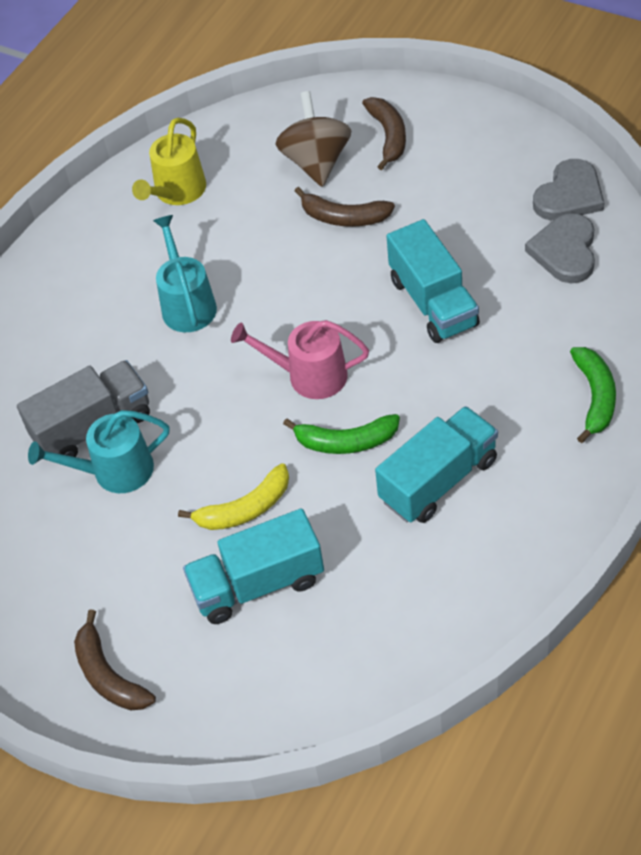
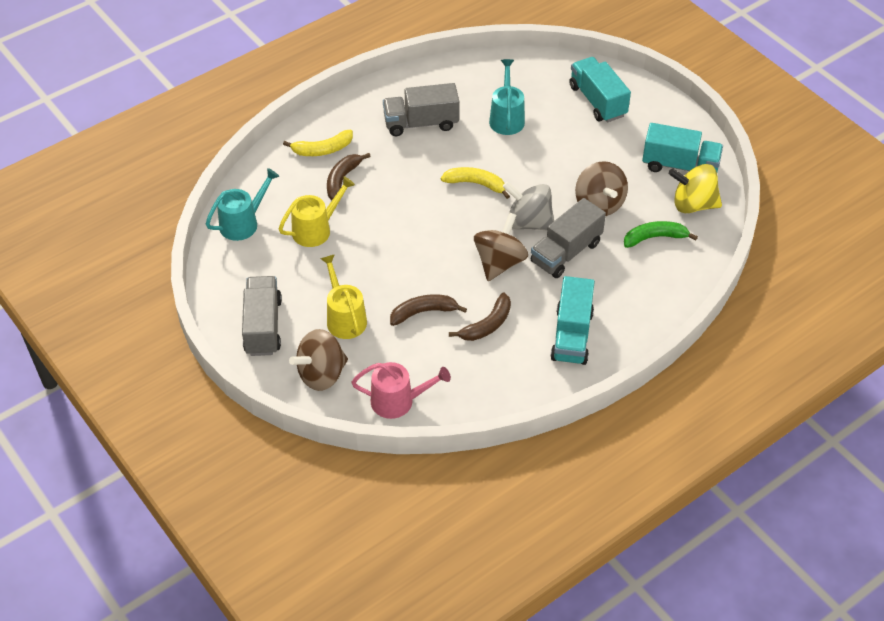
brown spinning top: 1 -> 3
green banana: 2 -> 1
grey heart: 2 -> 0
grey spinning top: 0 -> 1
grey truck: 1 -> 3
yellow banana: 1 -> 2
yellow spinning top: 0 -> 1
yellow watering can: 1 -> 2

